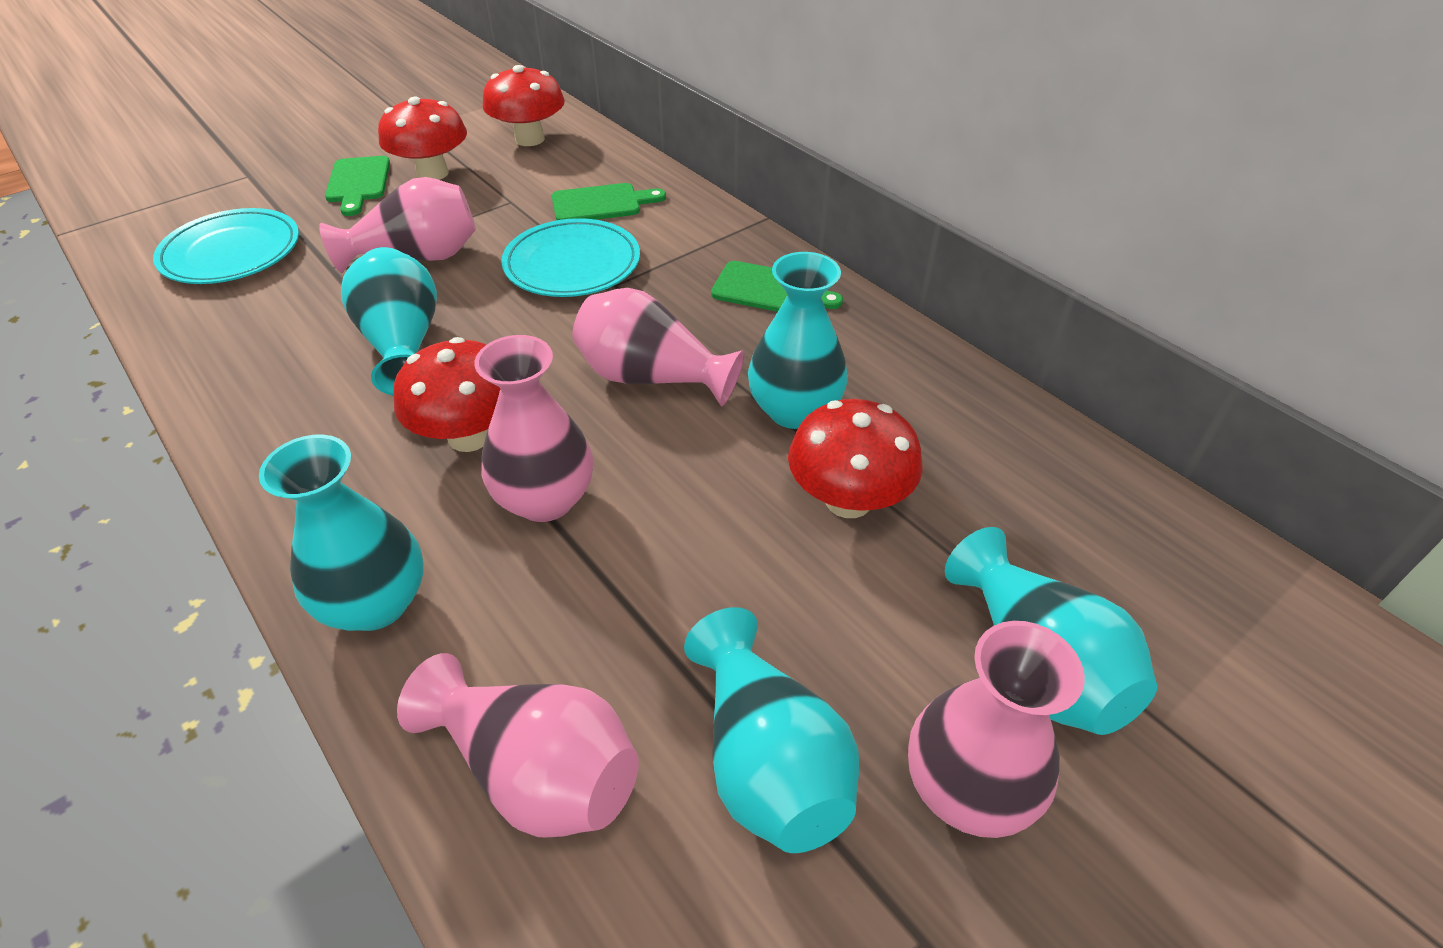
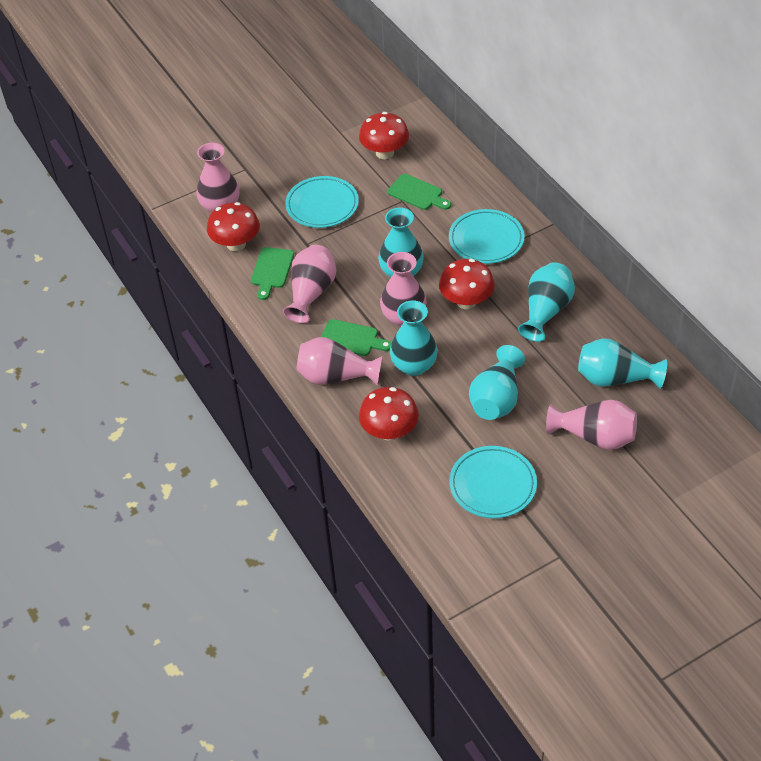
turquoise plate: 2 -> 3

